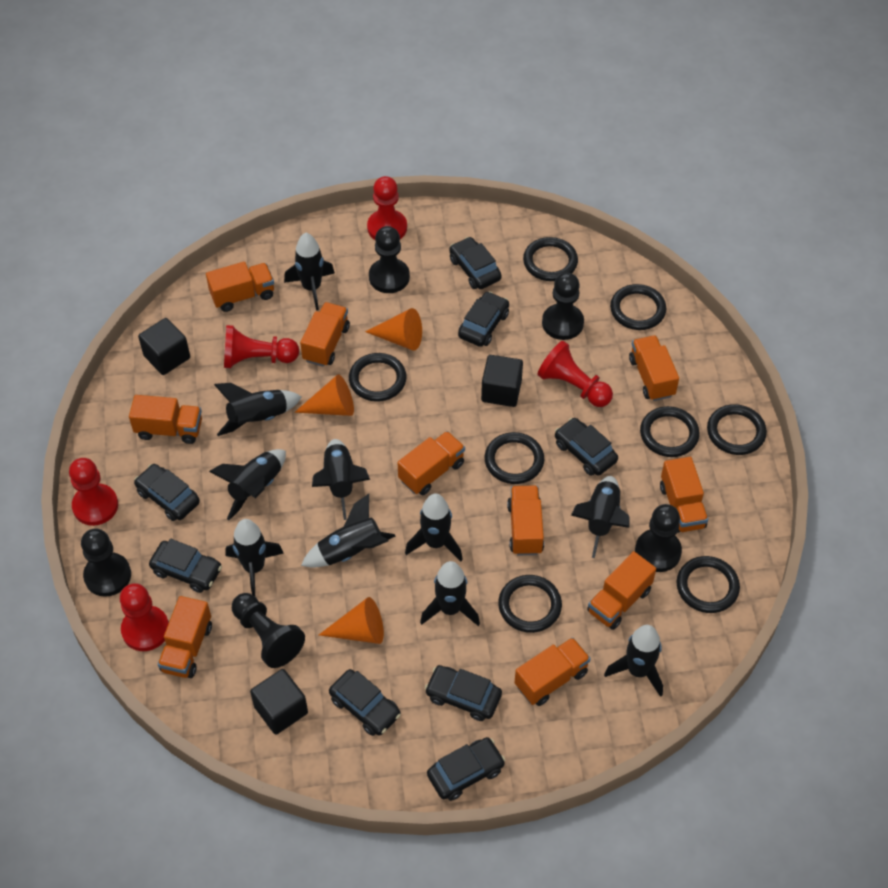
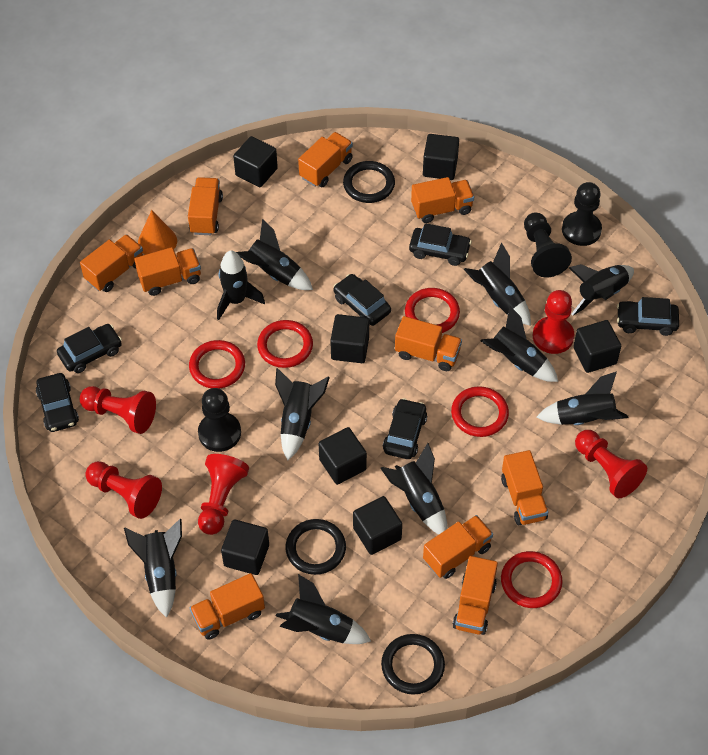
black car: 8 -> 6
black cube: 3 -> 7
black pawn: 5 -> 3
black ring: 8 -> 3
orange cone: 3 -> 1
red ring: 0 -> 5

